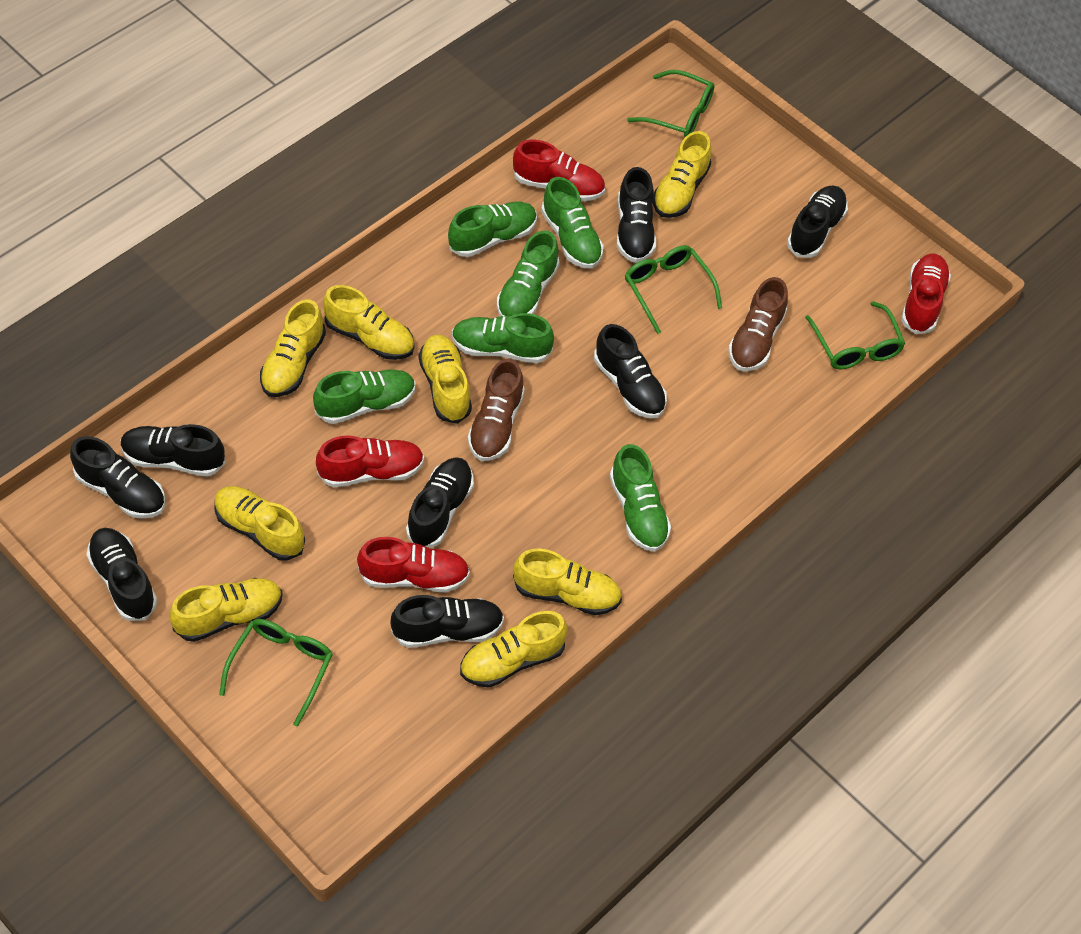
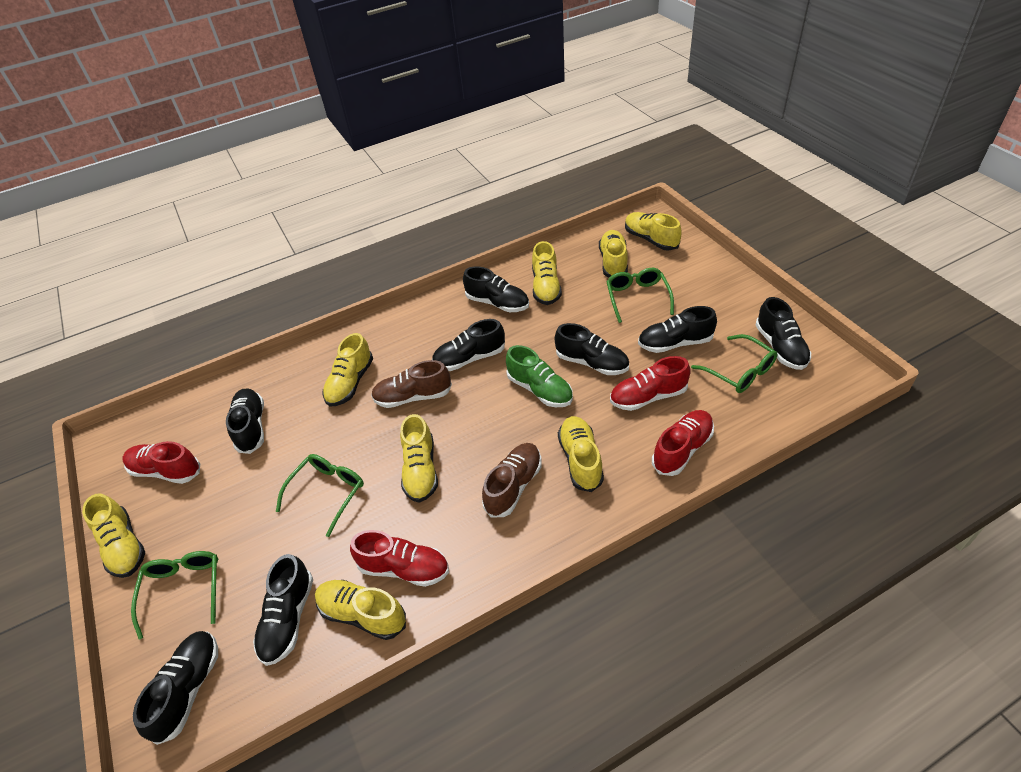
green shoe: 6 -> 1

